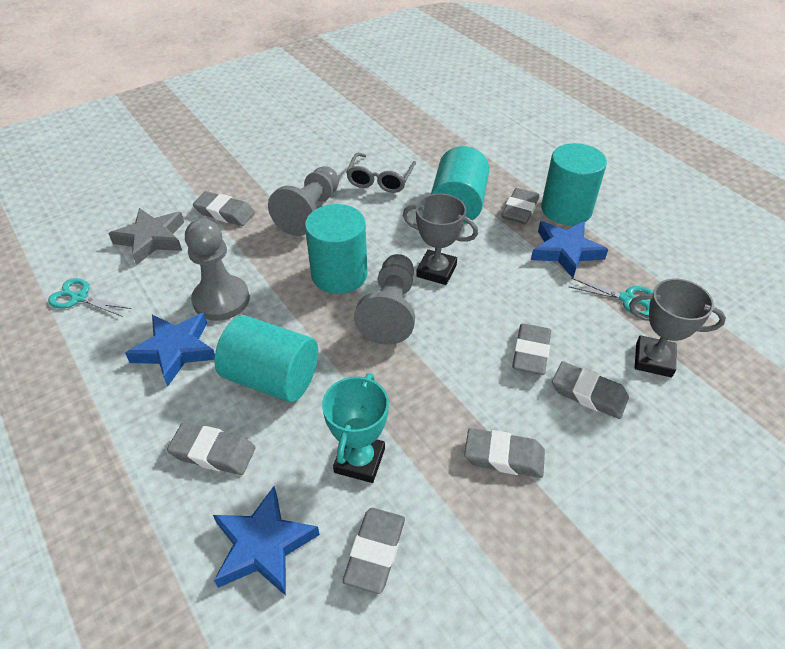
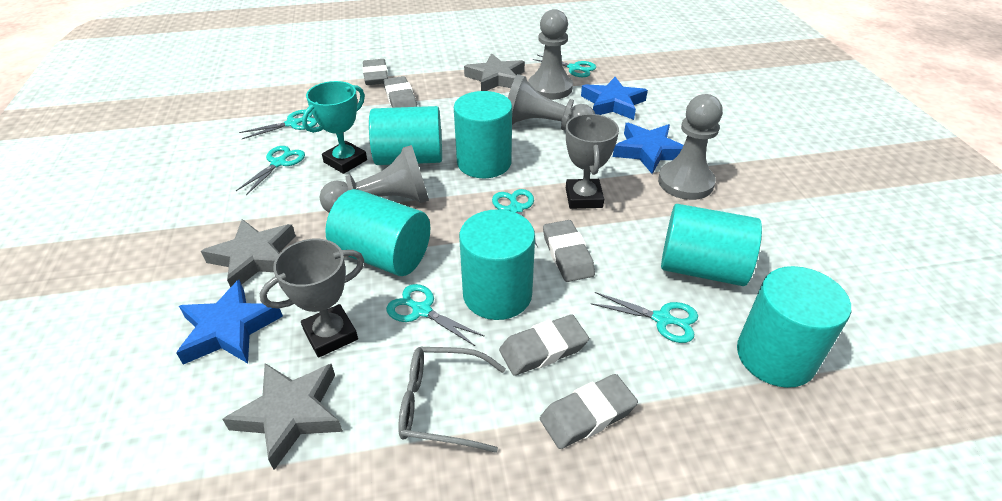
grey eraser: 7 -> 5
grey pawn: 3 -> 4
grey star: 1 -> 3
turquoise cylinder: 4 -> 6
turquoise scissors: 2 -> 6

